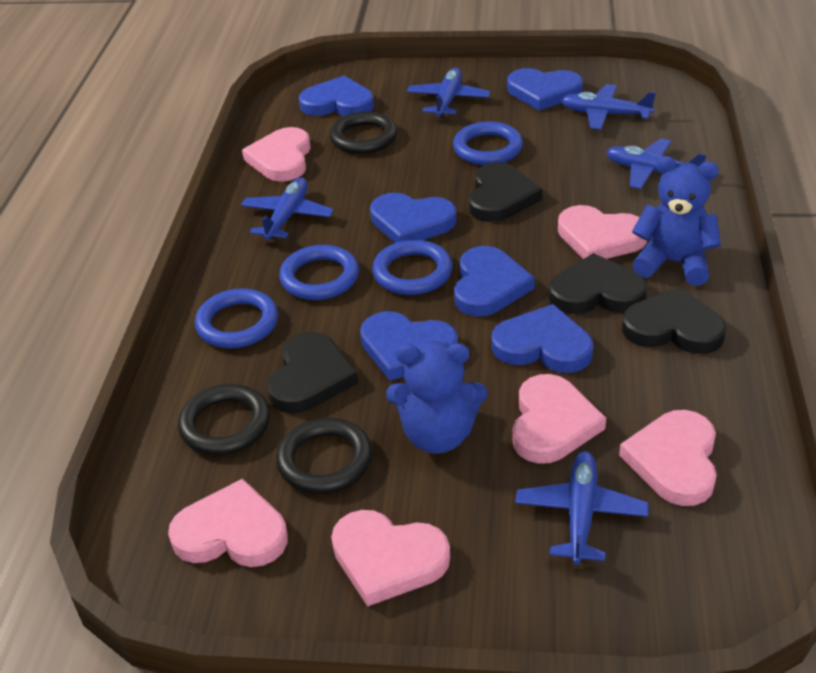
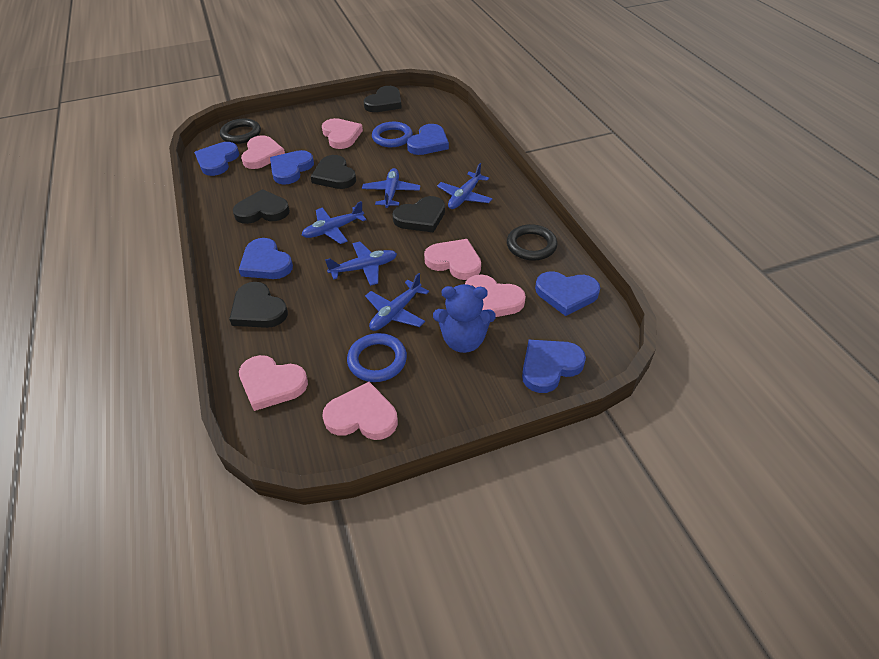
black heart: 4 -> 5
black ring: 3 -> 2
blue ring: 4 -> 2
blue teddy bear: 2 -> 1

